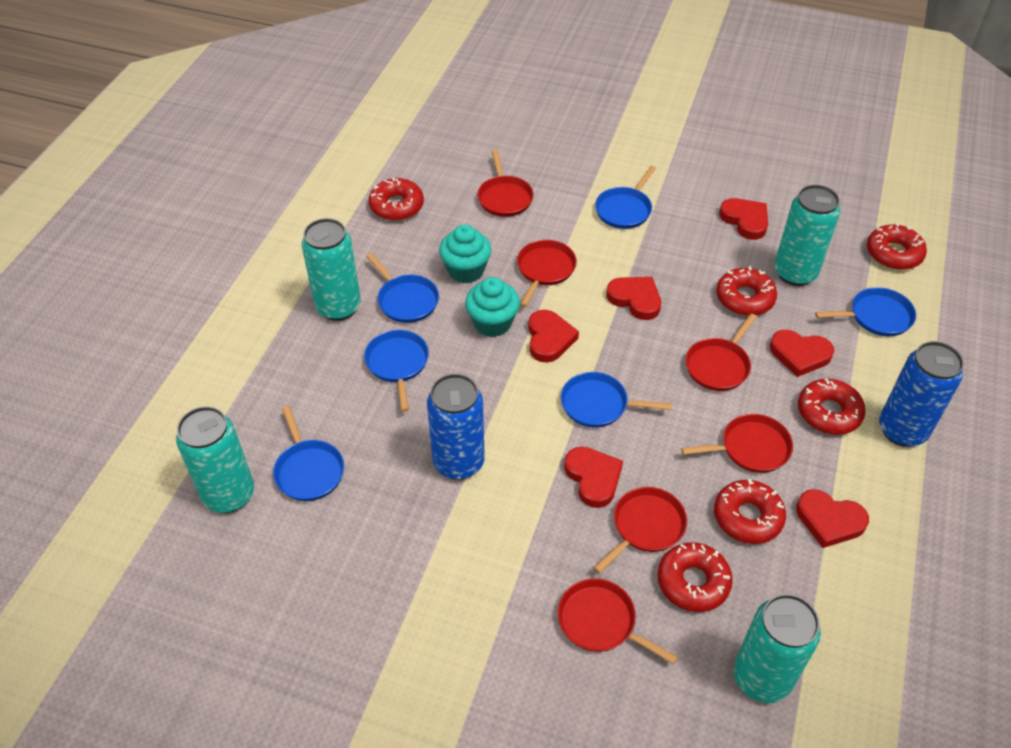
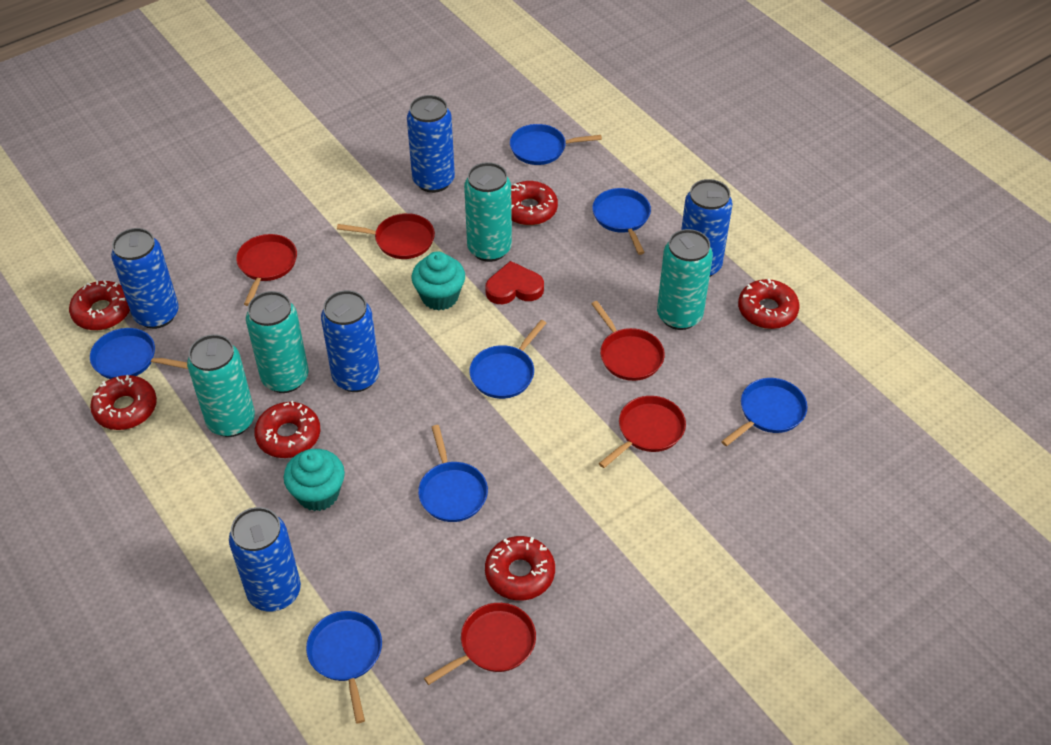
blue can: 2 -> 5
blue pan: 6 -> 7
red heart: 6 -> 1
red pan: 6 -> 5

